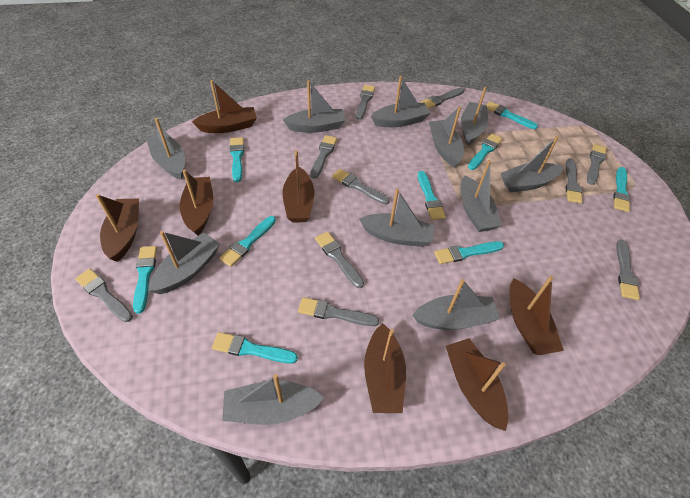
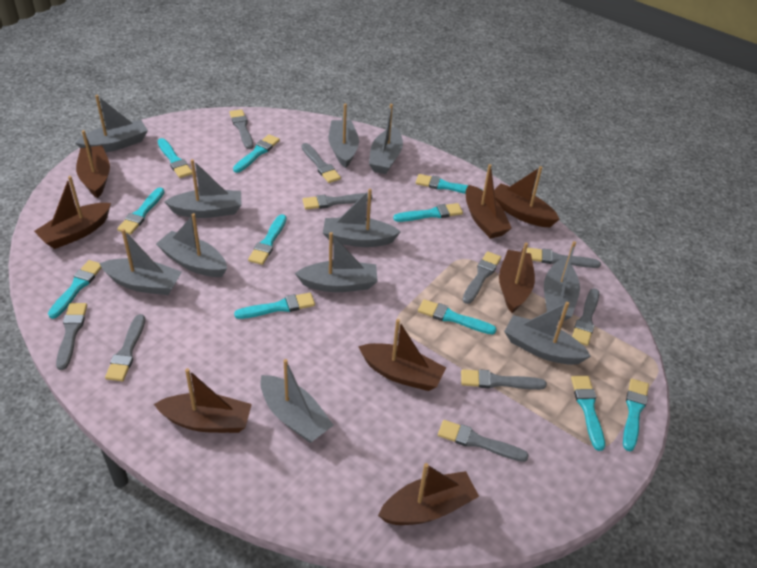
brown boat: 7 -> 8
turquoise brush: 9 -> 11

